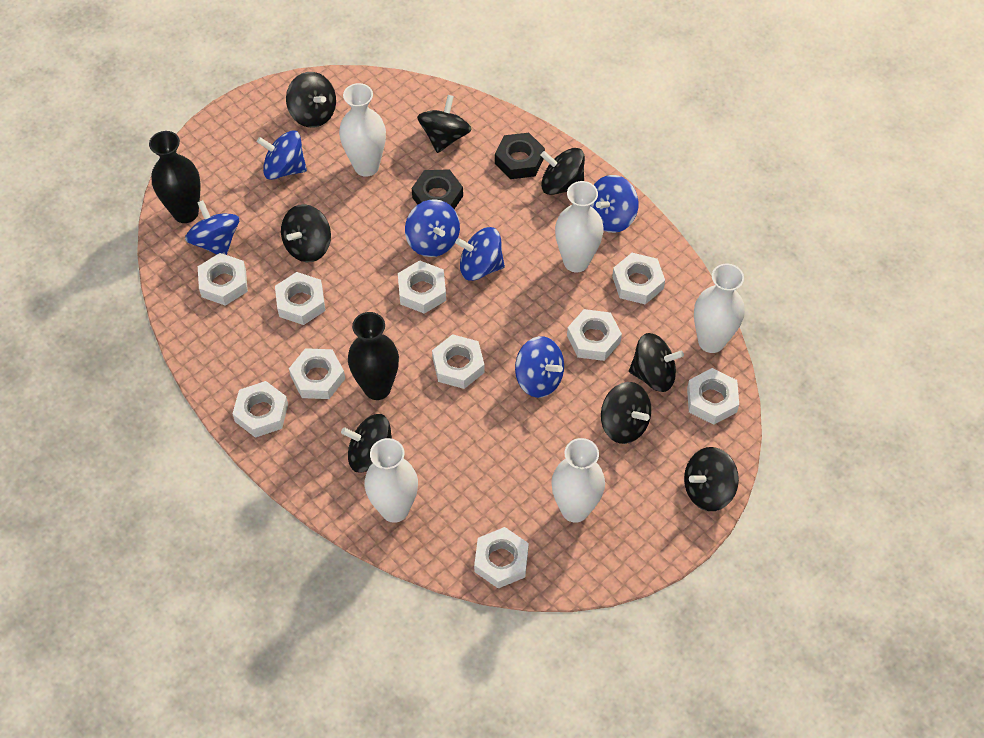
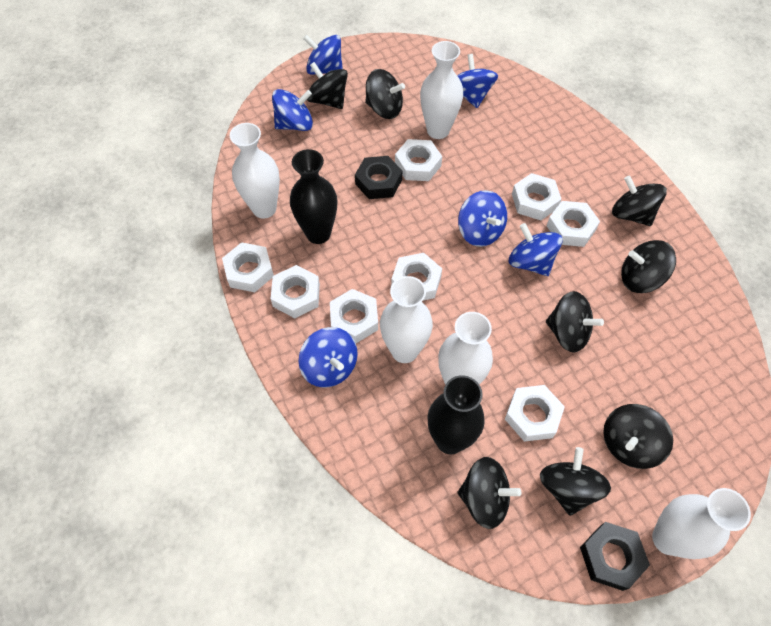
white nut: 10 -> 8

